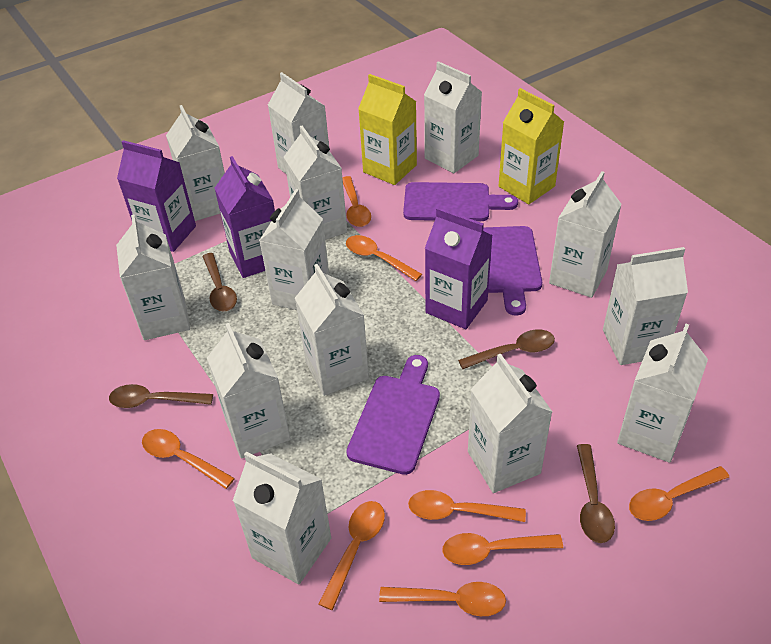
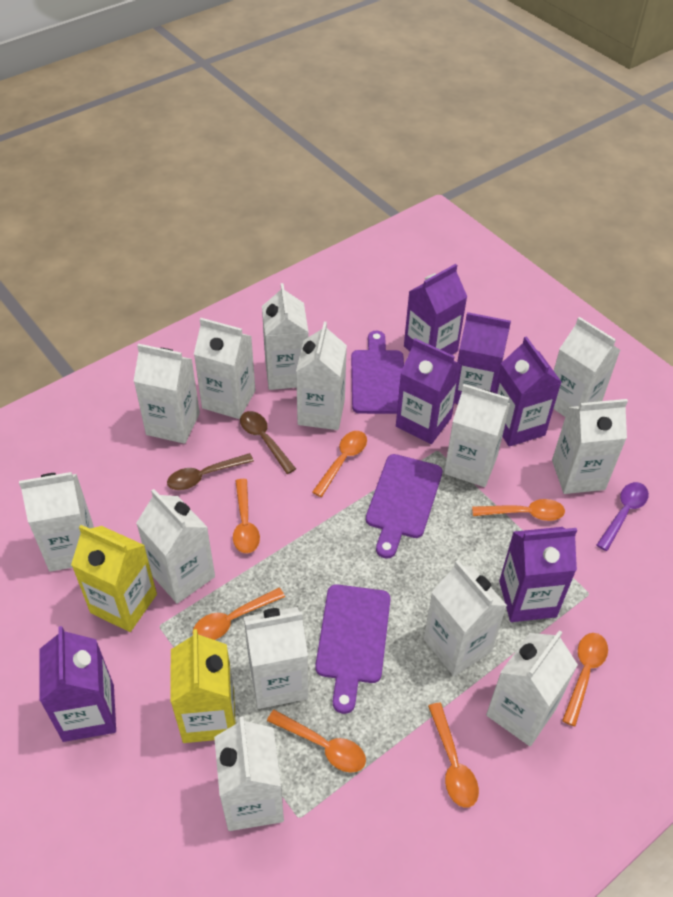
brown spoon: 4 -> 2
orange spoon: 8 -> 7
purple carton: 3 -> 6
purple spoon: 0 -> 1

